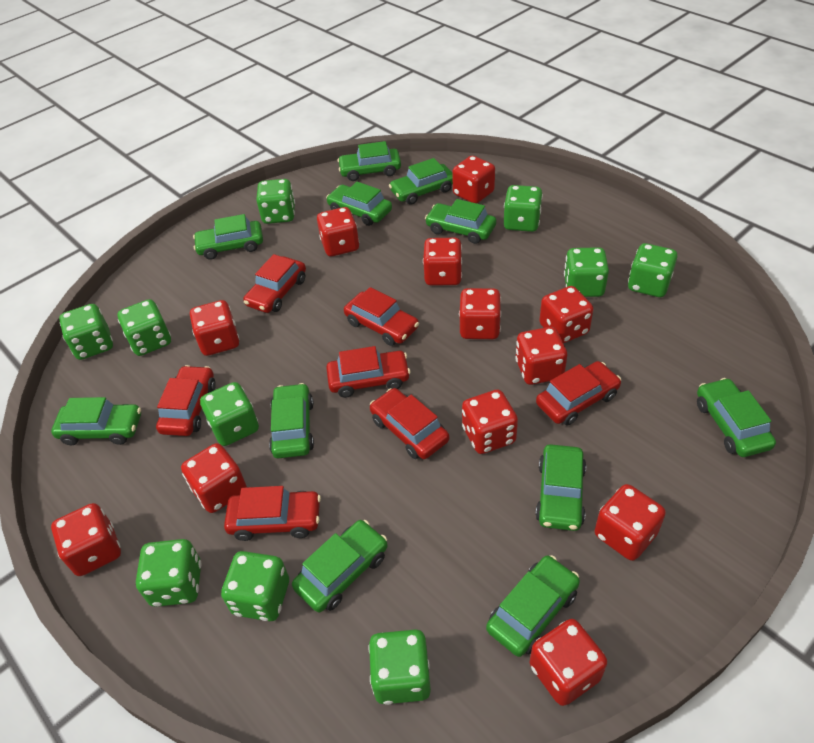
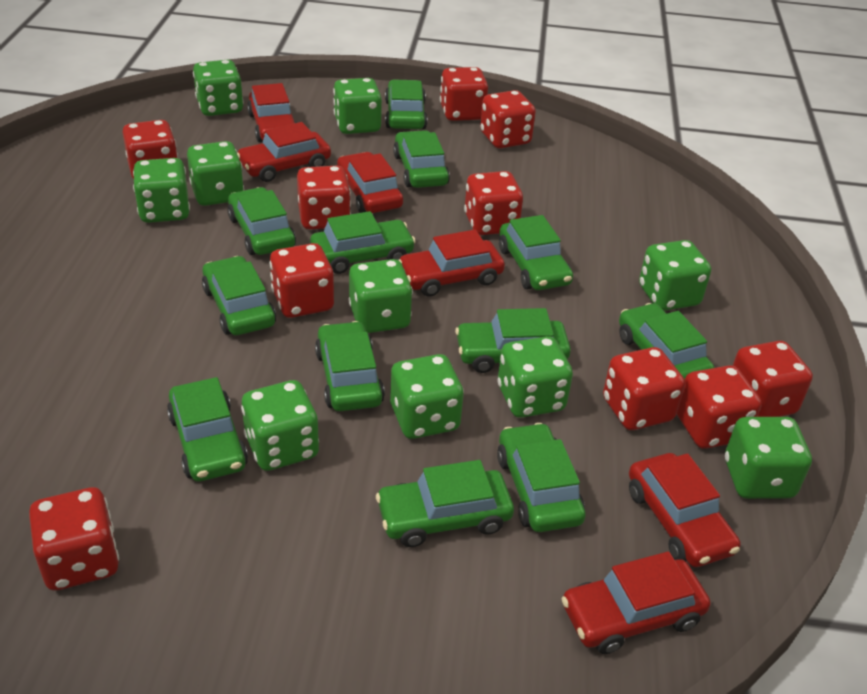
green car: 11 -> 12
red car: 7 -> 6
red dice: 12 -> 10

